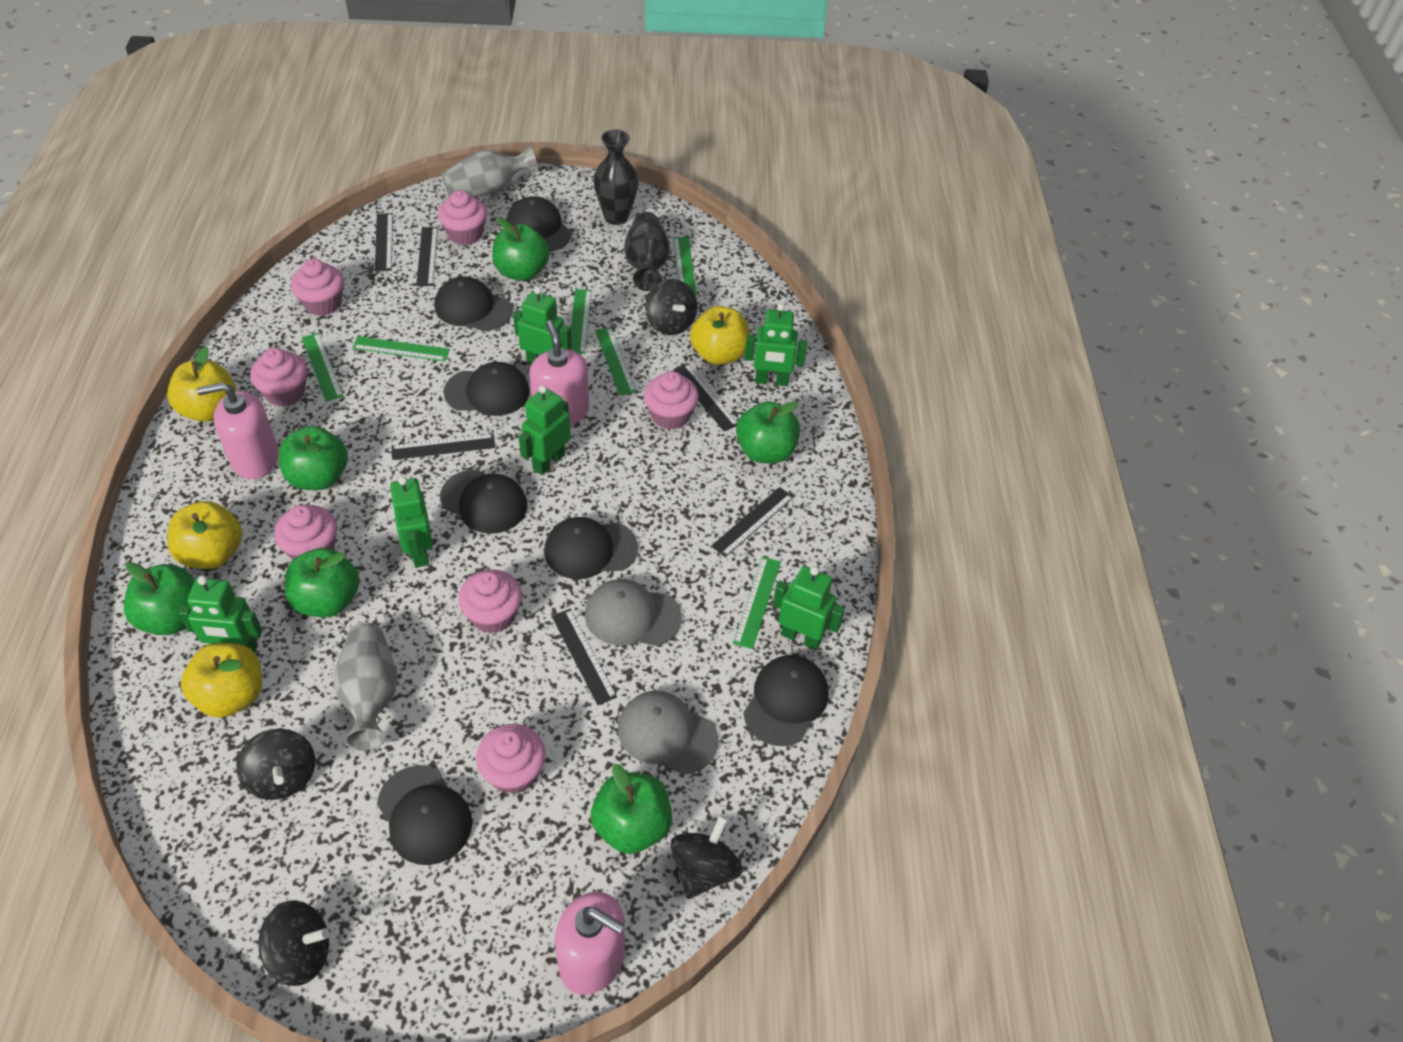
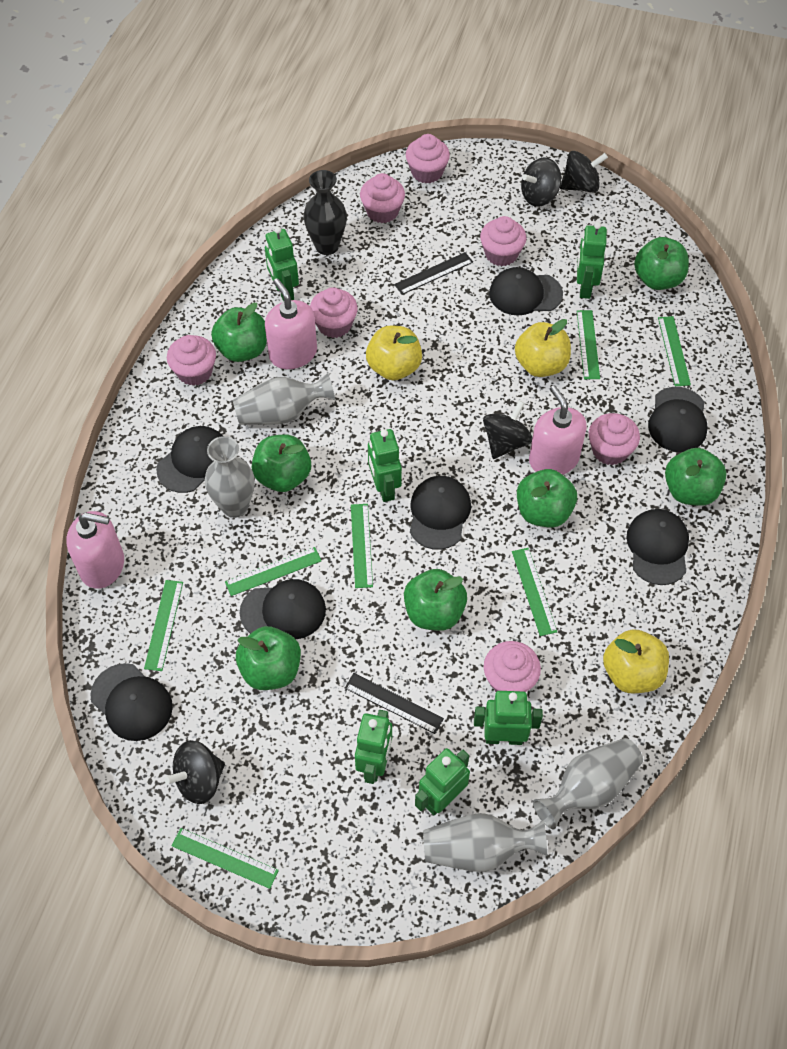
black ruler: 6 -> 2
black vase: 2 -> 1
green apple: 6 -> 7
green ruler: 6 -> 7
grey cap: 2 -> 0
grey vase: 2 -> 4
yellow apple: 4 -> 3

